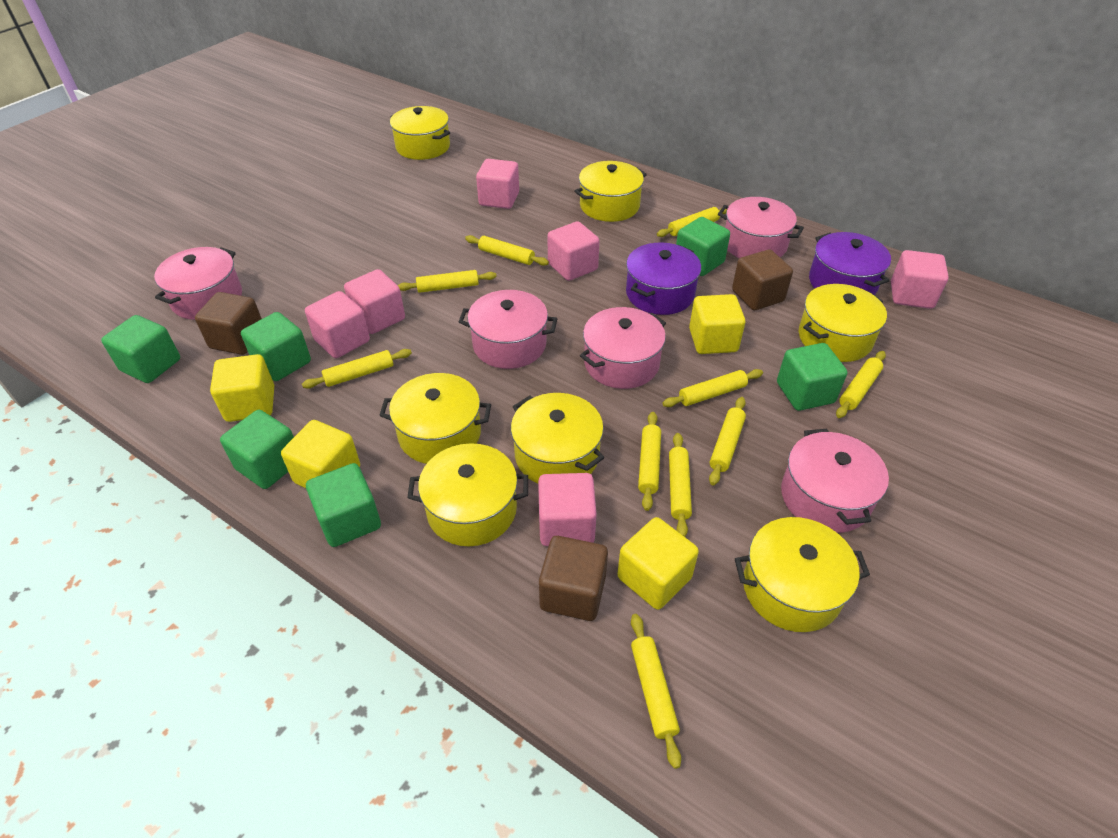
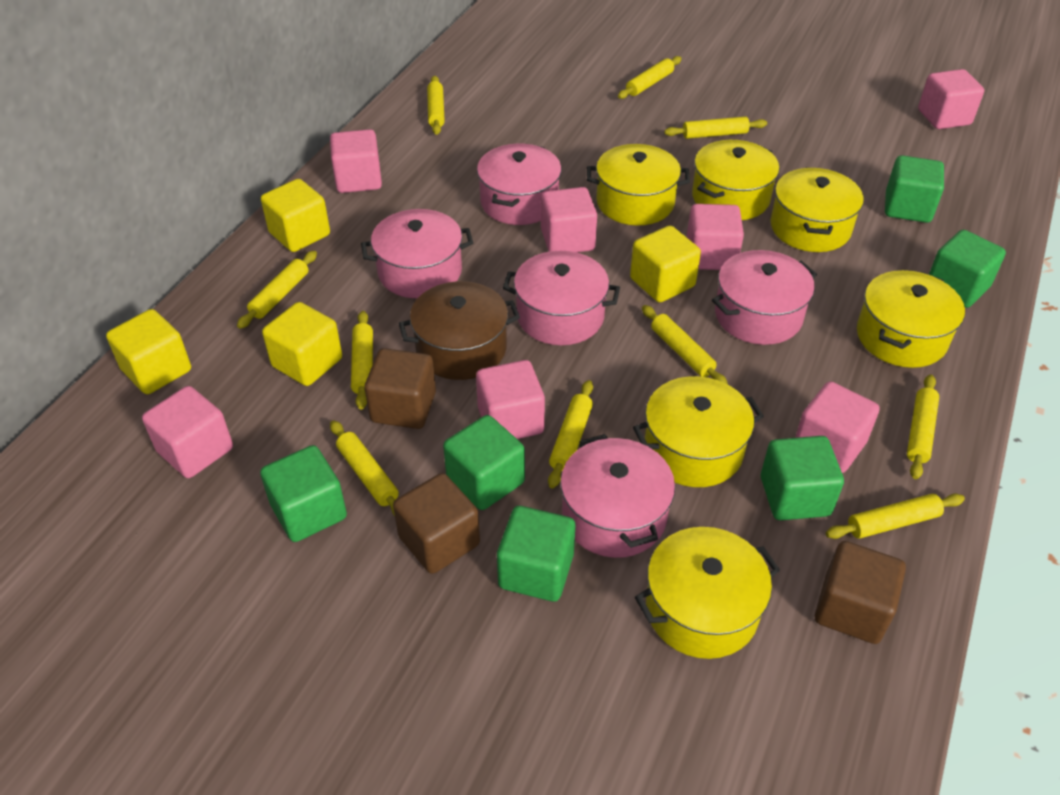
brown pot: 0 -> 1
pink cube: 6 -> 7
purple pot: 2 -> 0
yellow pot: 7 -> 6

